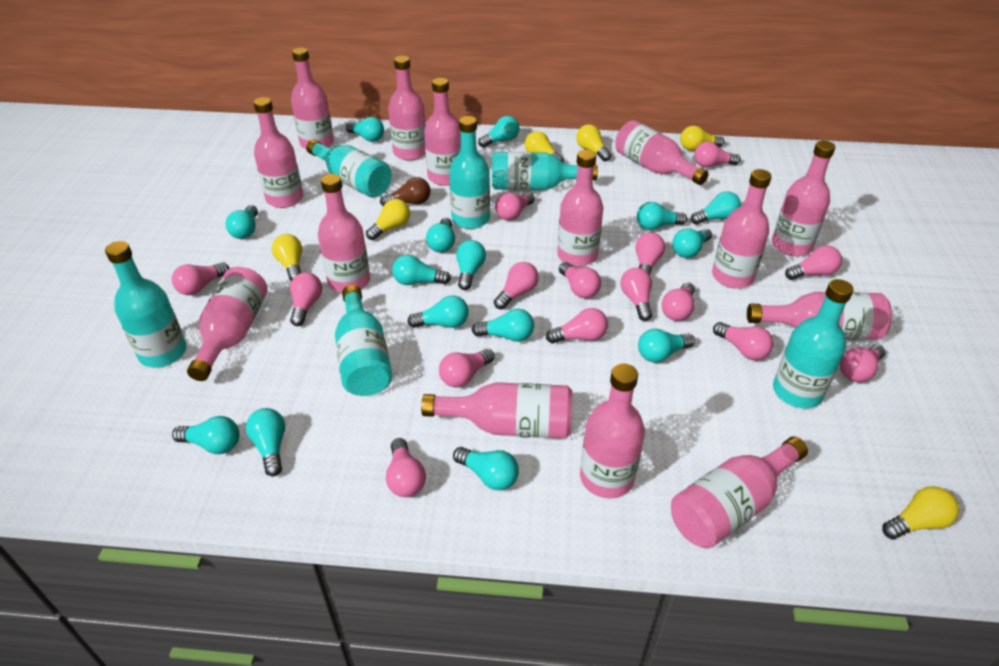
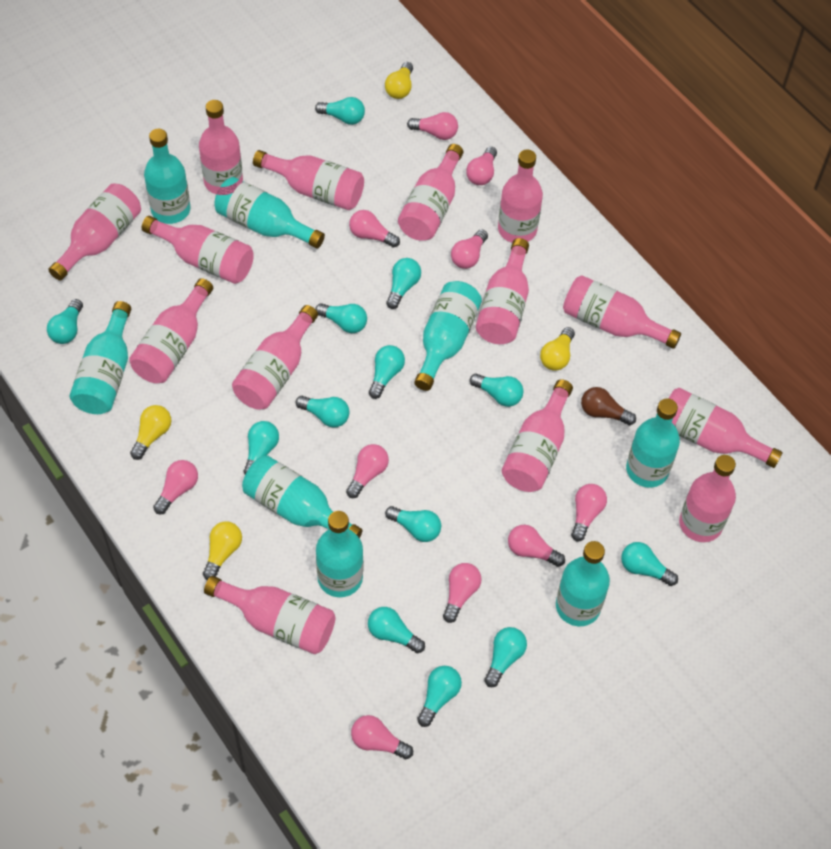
pink light bulb: 15 -> 10
turquoise bottle: 6 -> 8
turquoise light bulb: 15 -> 13
yellow light bulb: 6 -> 4

